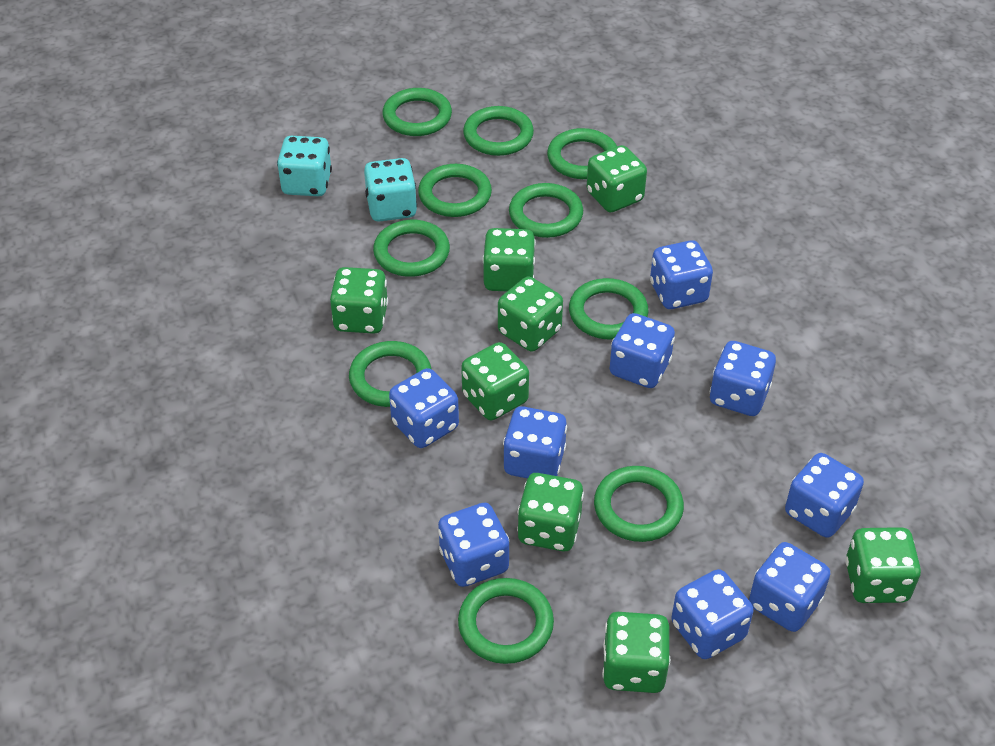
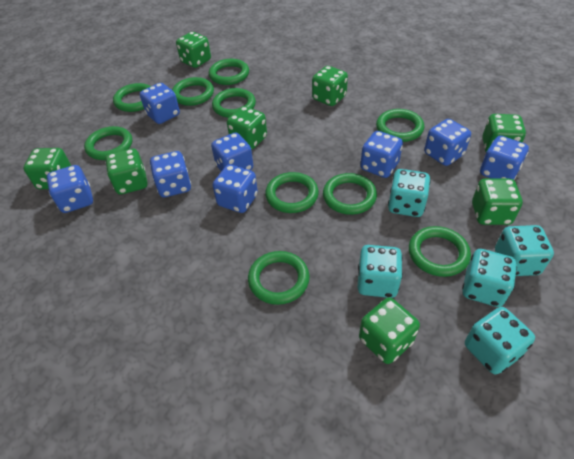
blue dice: 9 -> 8
turquoise dice: 2 -> 5

